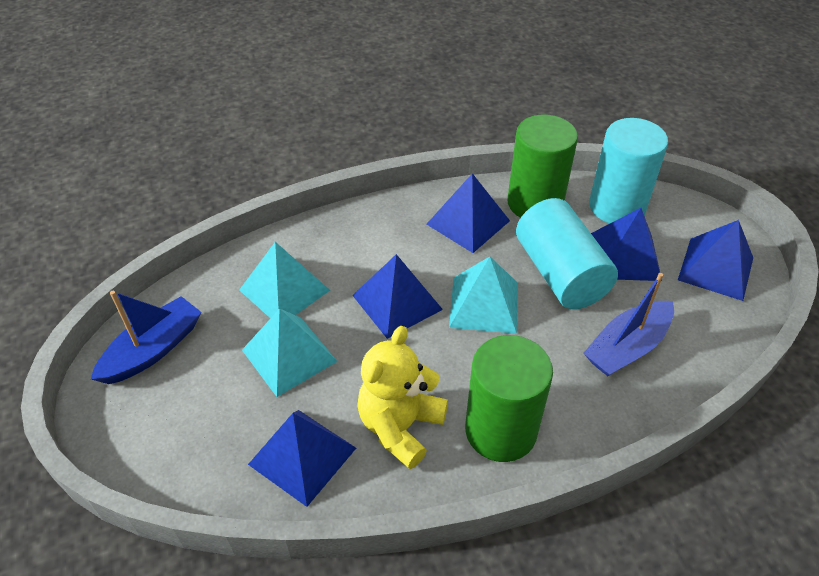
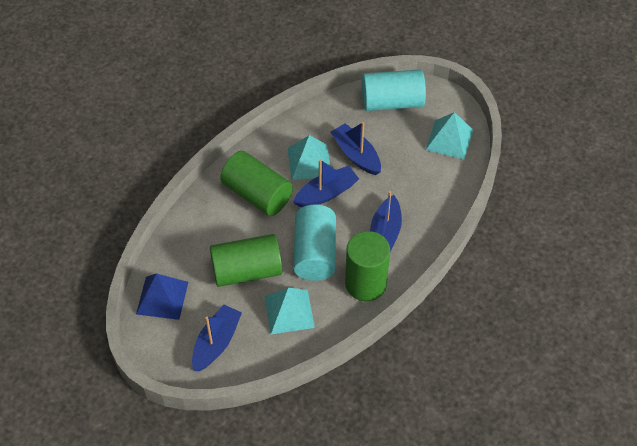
blue boat: 2 -> 4
blue pyramid: 5 -> 1
green cylinder: 2 -> 3
yellow teddy bear: 1 -> 0

